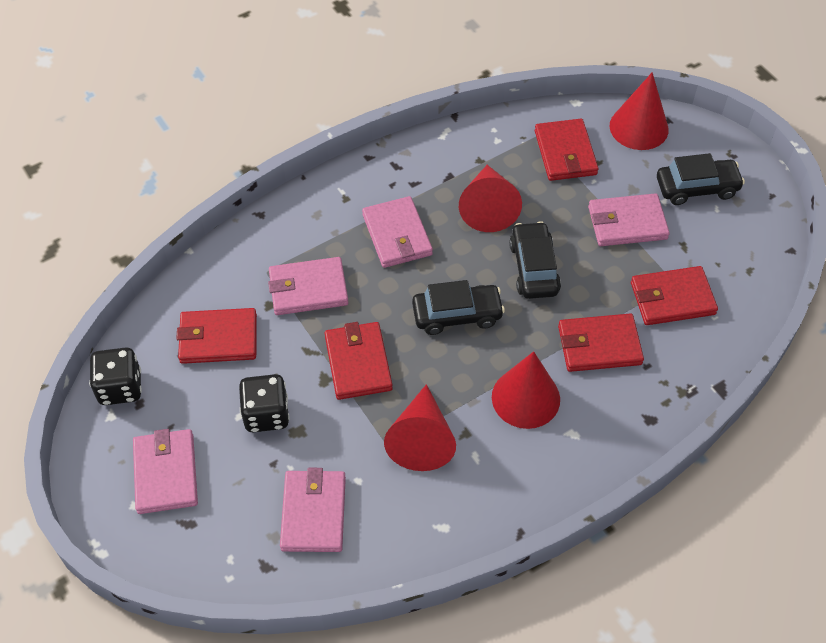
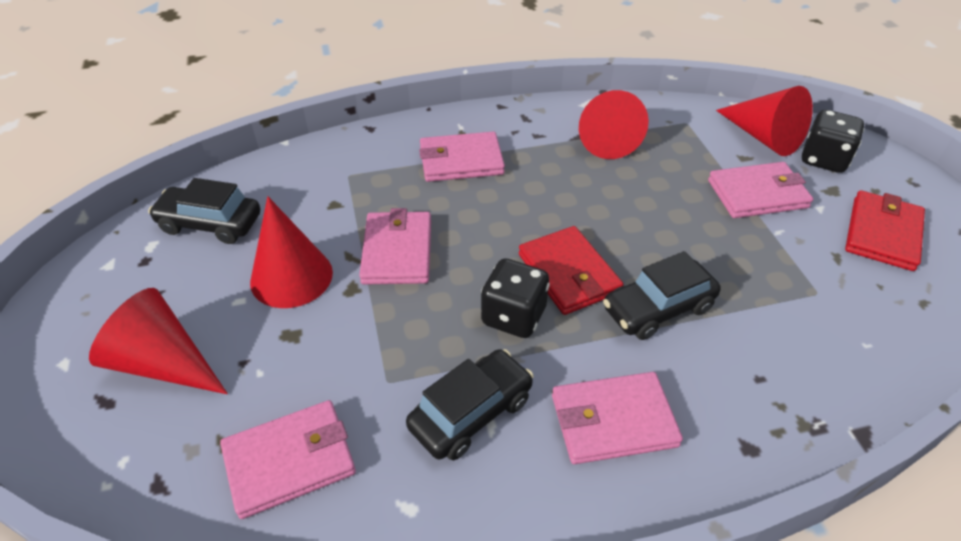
red wallet: 5 -> 2

